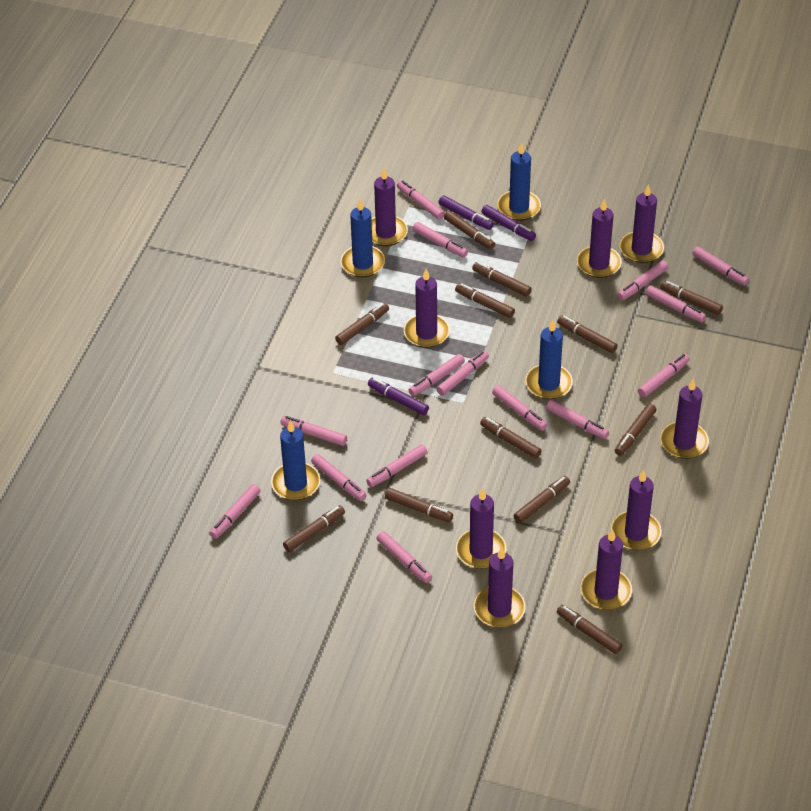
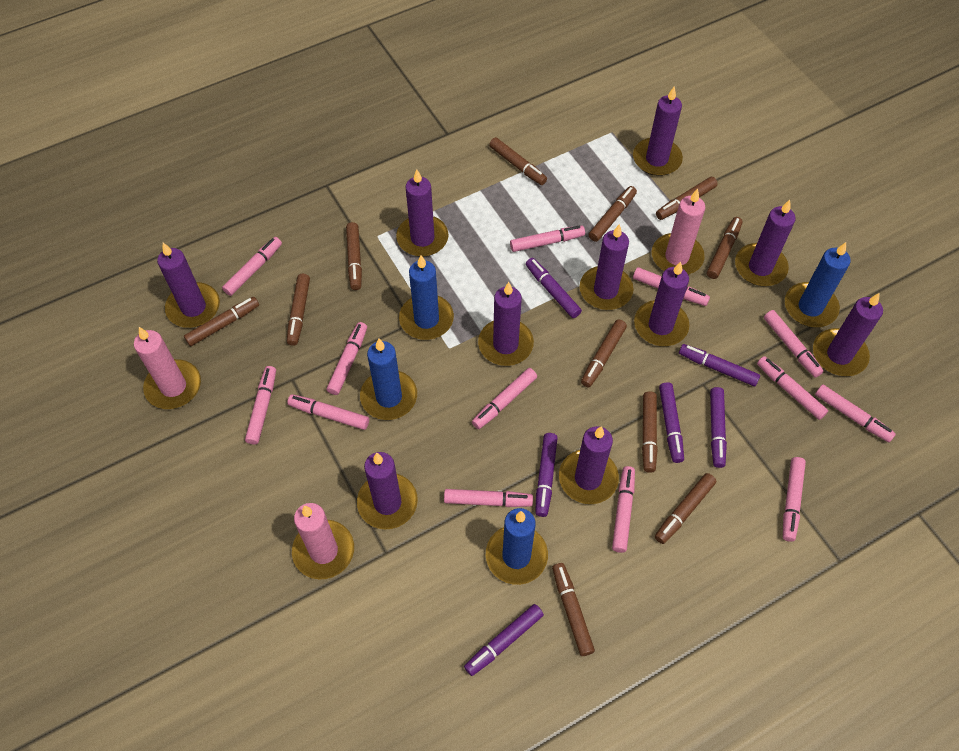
brown marker: 12 -> 11
pink candle: 0 -> 3
pink marker: 15 -> 13
purple candle: 9 -> 10
purple marker: 3 -> 6

